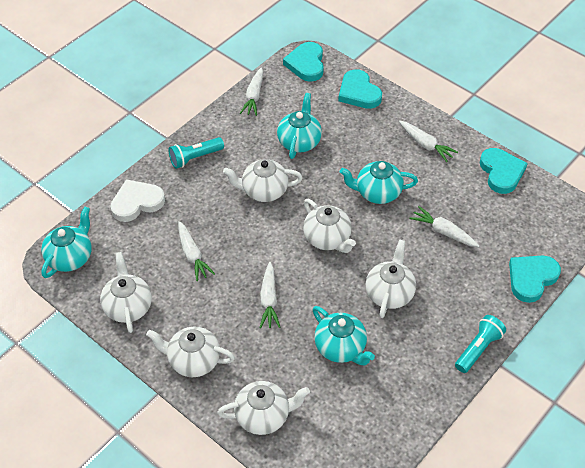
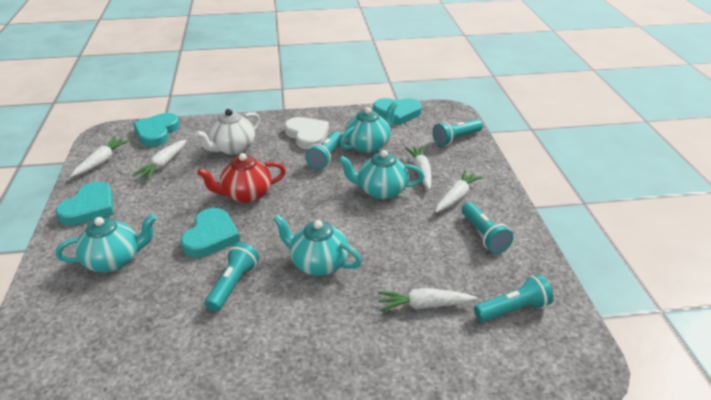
red teapot: 0 -> 1
turquoise flashlight: 2 -> 5
white teapot: 6 -> 1

